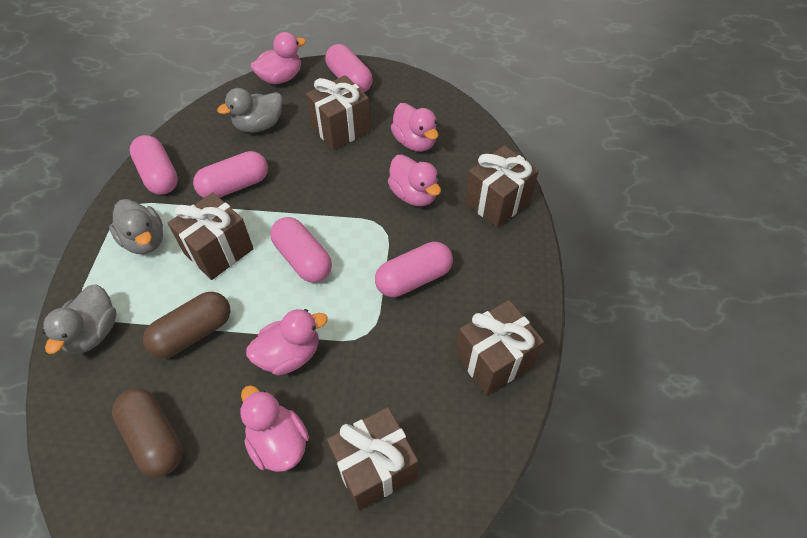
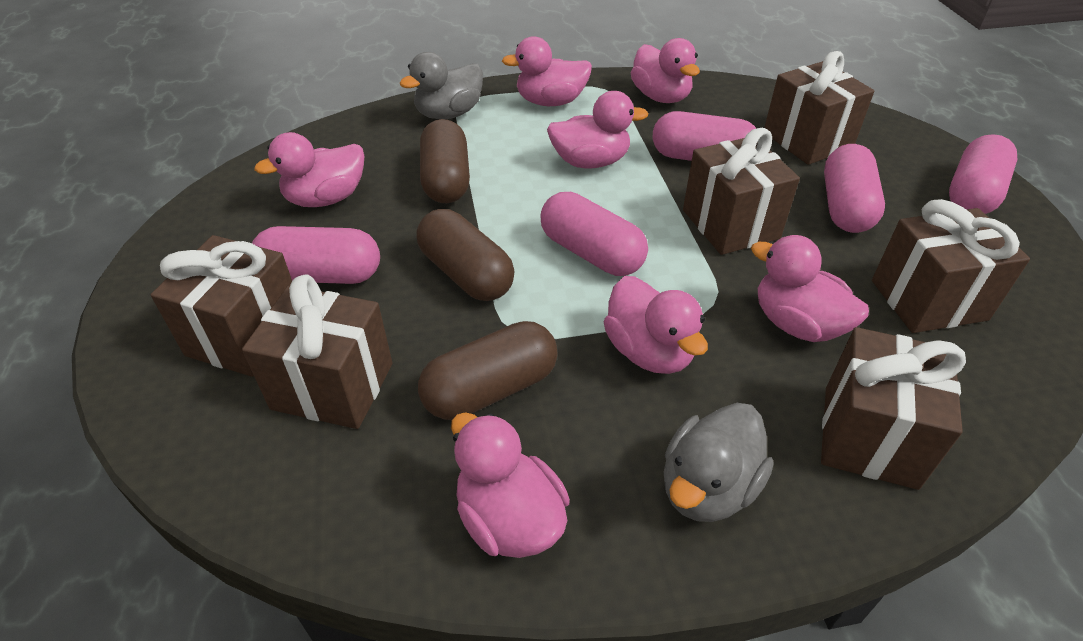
brown capsule: 2 -> 3
brown gift: 5 -> 6
grey duck: 3 -> 2
pink duck: 5 -> 7

